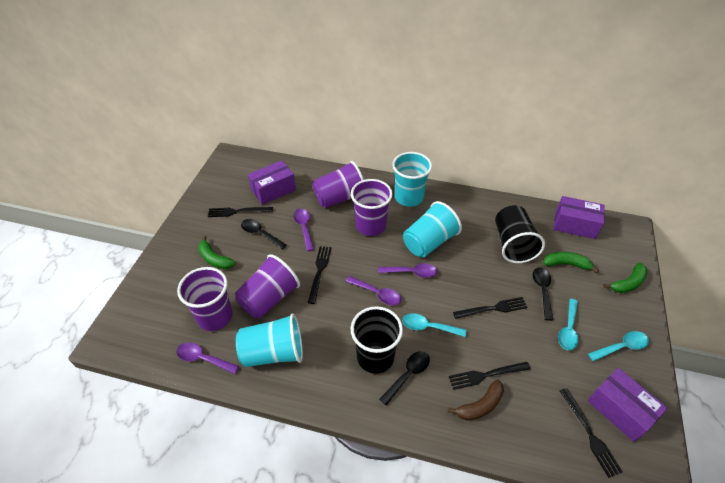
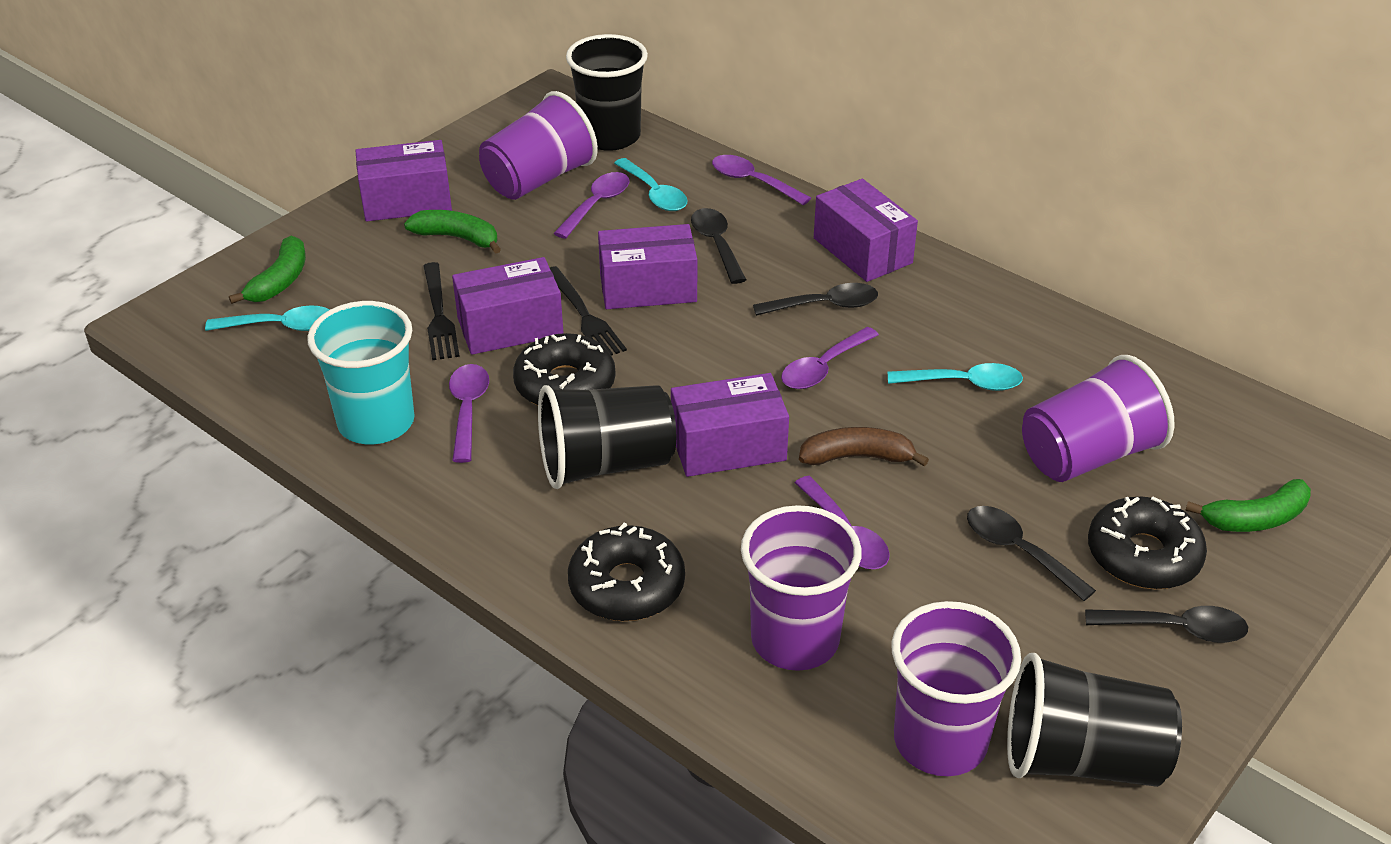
black cup: 2 -> 3
black donut: 0 -> 3
black fork: 5 -> 2
black spoon: 3 -> 4
purple box: 3 -> 5
purple spoon: 4 -> 5
turquoise cup: 3 -> 1

